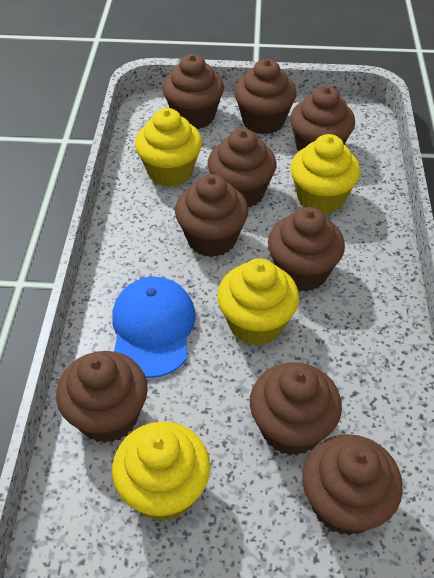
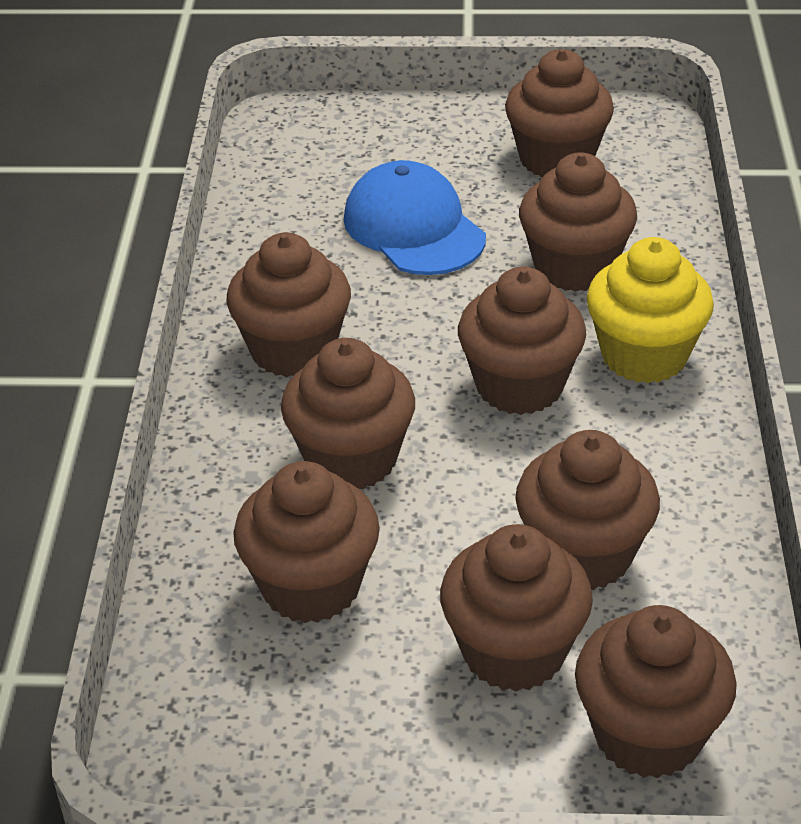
yellow cupcake: 4 -> 1

